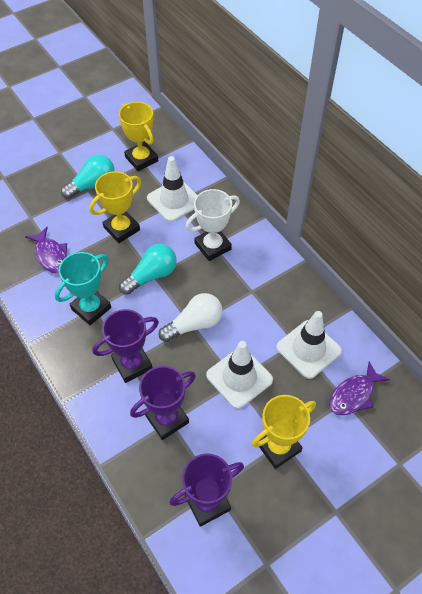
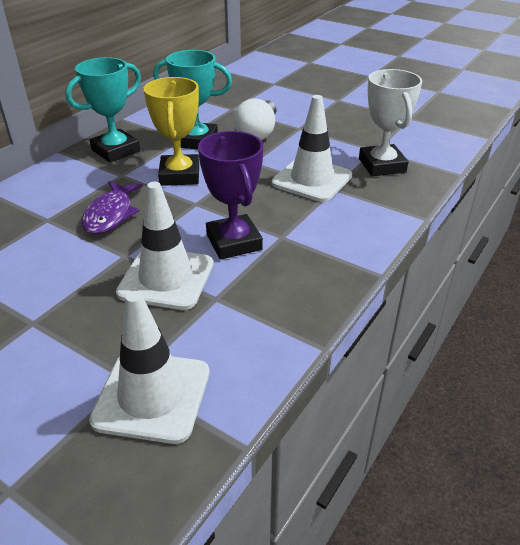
purple fish: 2 -> 1
purple trophy: 3 -> 1
turquoise light bulb: 2 -> 0
turquoise trophy: 1 -> 2
yellow trophy: 3 -> 1

